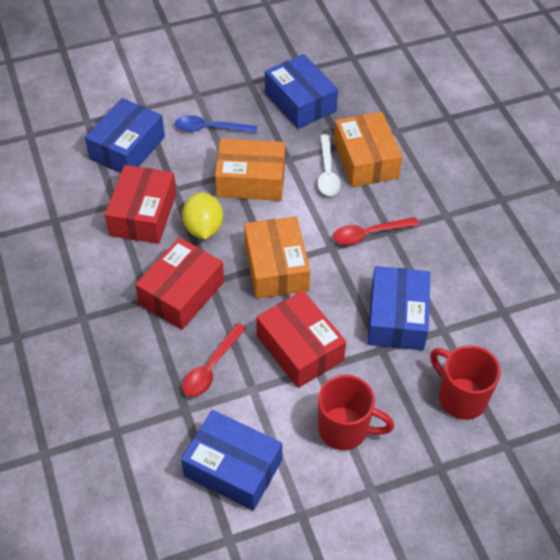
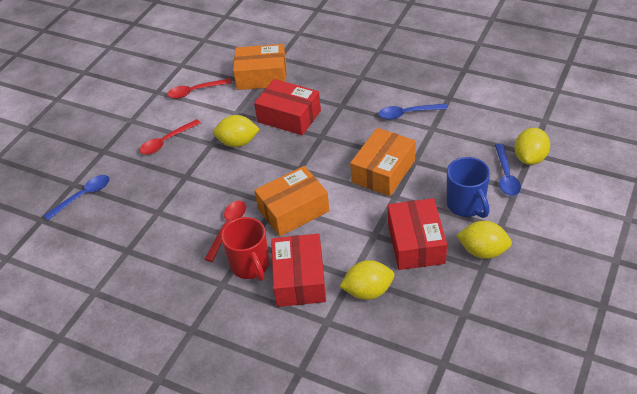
blue box: 4 -> 0
blue mug: 0 -> 1
blue spoon: 1 -> 3
red mug: 2 -> 1
red spoon: 2 -> 3
white spoon: 1 -> 0
yellow lemon: 1 -> 4

